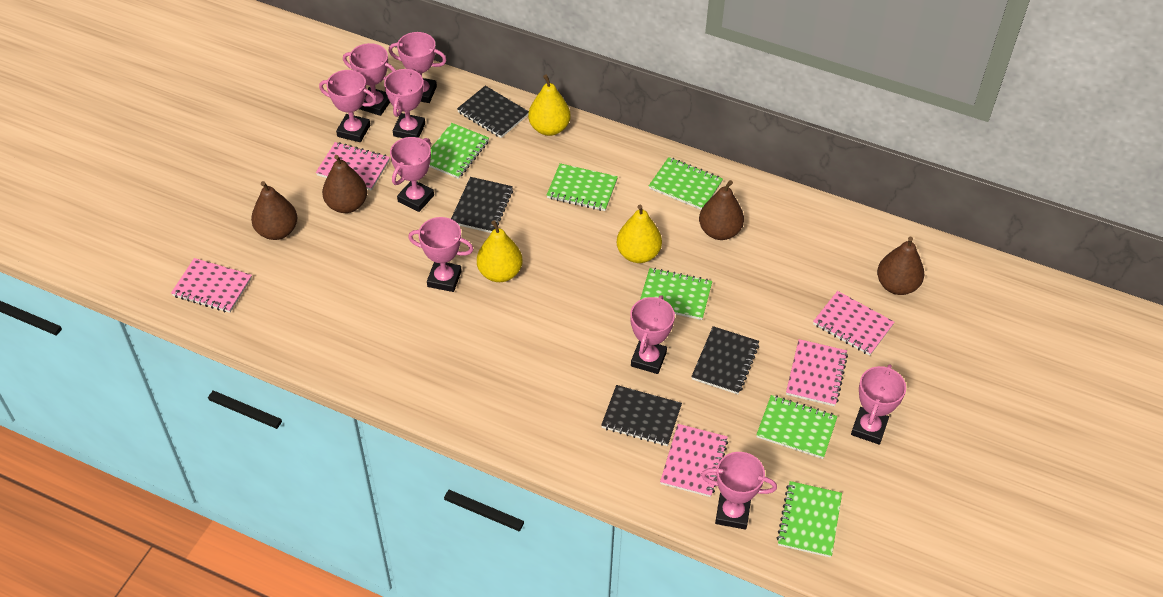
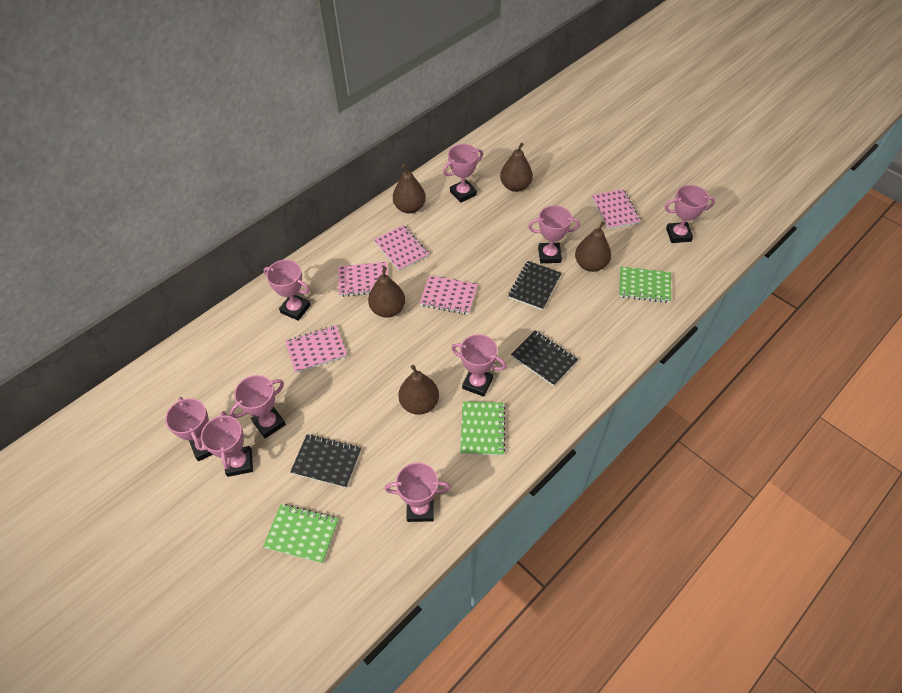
black notebook: 4 -> 3
brown pear: 4 -> 5
green notebook: 6 -> 3
yellow pear: 3 -> 0

